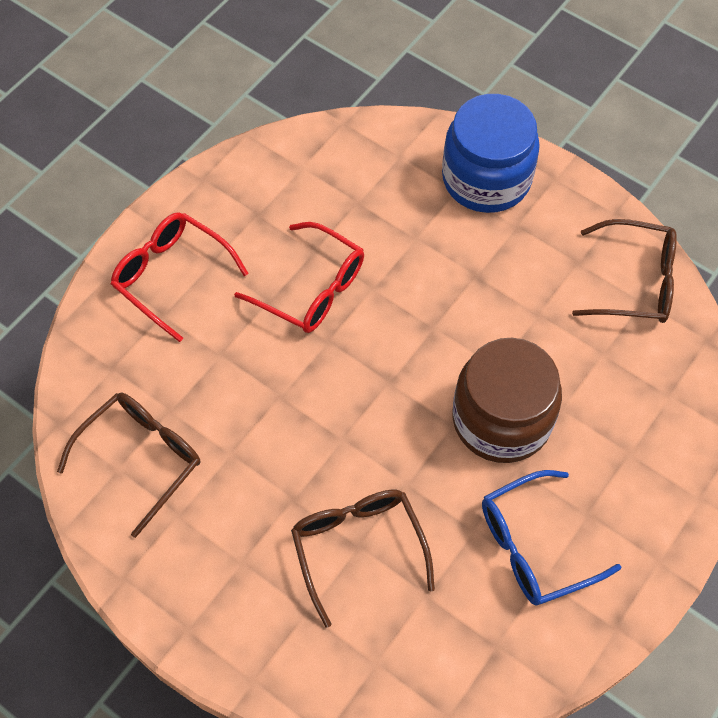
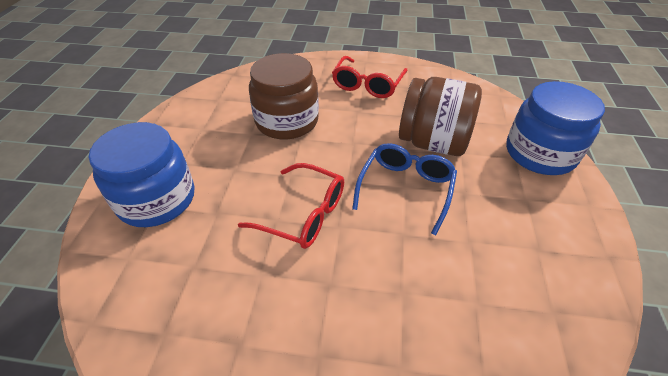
blue jar: 1 -> 2
brown glasses: 3 -> 0
brown jar: 1 -> 2

